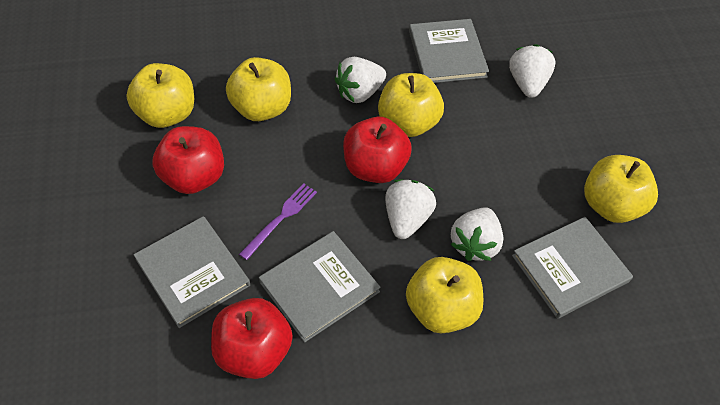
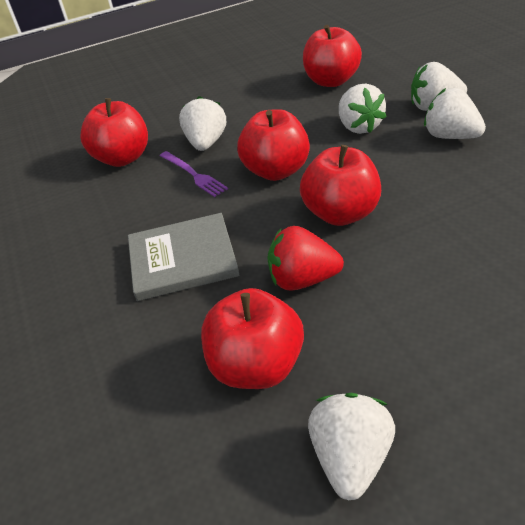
grey book: 4 -> 1
red apple: 3 -> 5
red strawberry: 0 -> 1
white strawberry: 4 -> 5
yellow apple: 5 -> 0

